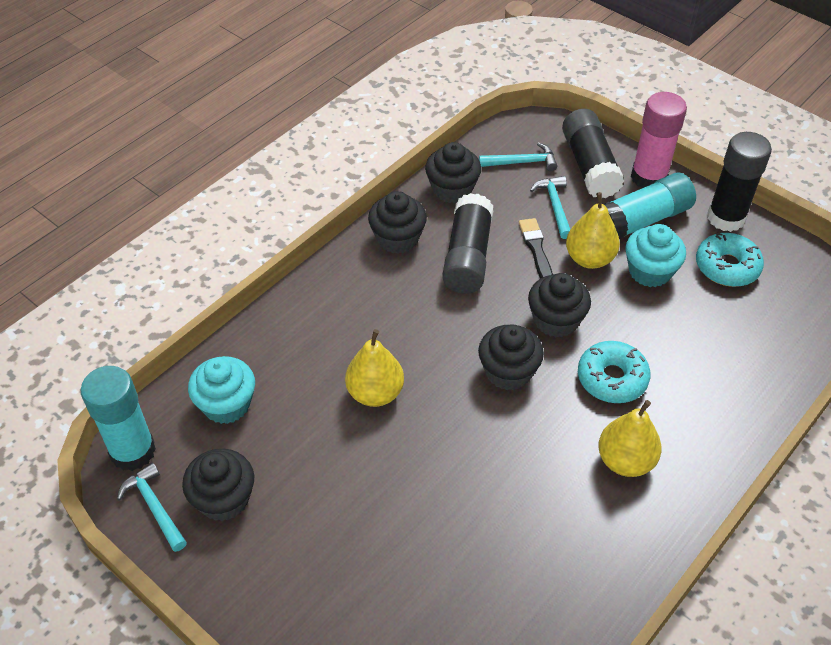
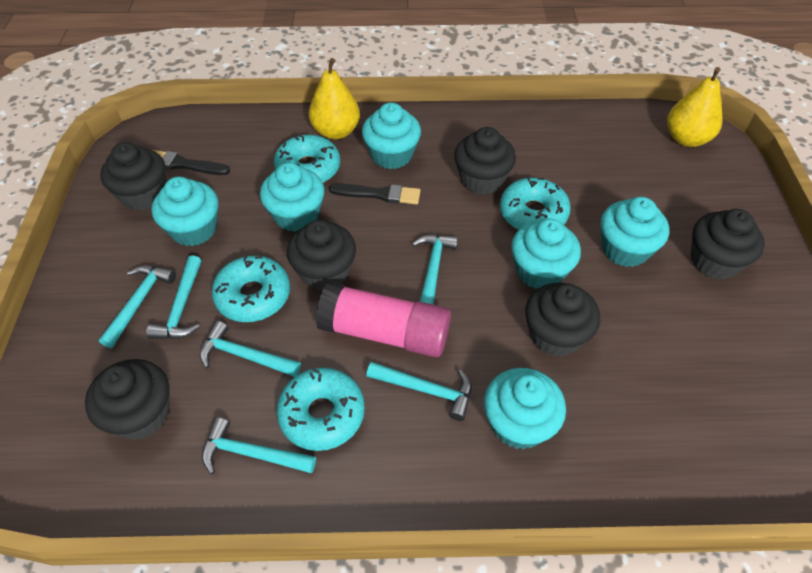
black brush: 1 -> 2
black cupcake: 5 -> 6
black glue stick: 3 -> 0
turquoise cupcake: 2 -> 6
turquoise donut: 2 -> 4
turquoise glue stick: 2 -> 0
turquoise hammer: 3 -> 6
yellow pear: 3 -> 2

